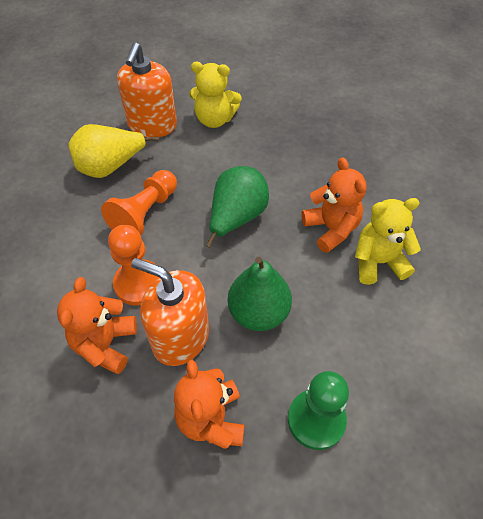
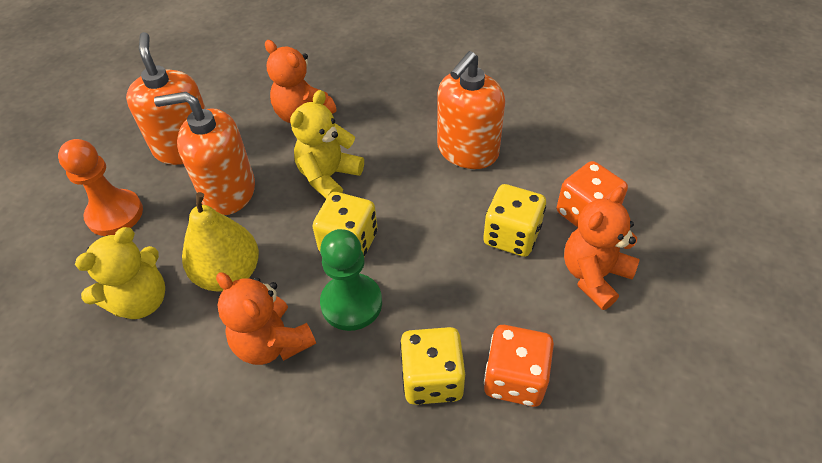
green pear: 2 -> 0
orange dice: 0 -> 2
orange pawn: 2 -> 1
orange soap dispenser: 2 -> 3
yellow dice: 0 -> 3

